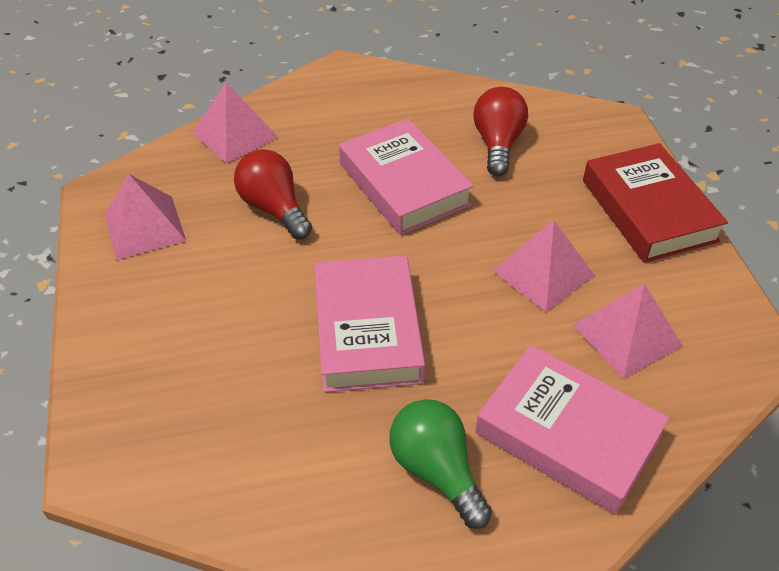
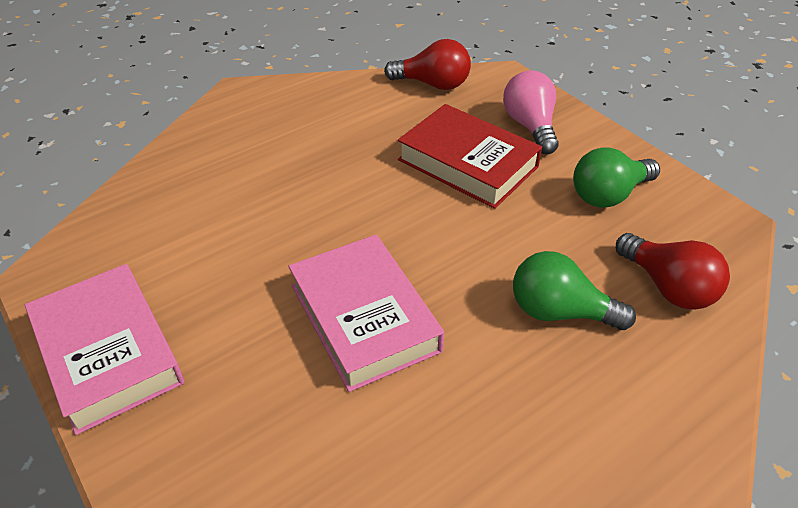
green light bulb: 1 -> 2
pink book: 3 -> 2
pink light bulb: 0 -> 1
pink pyramid: 4 -> 0

